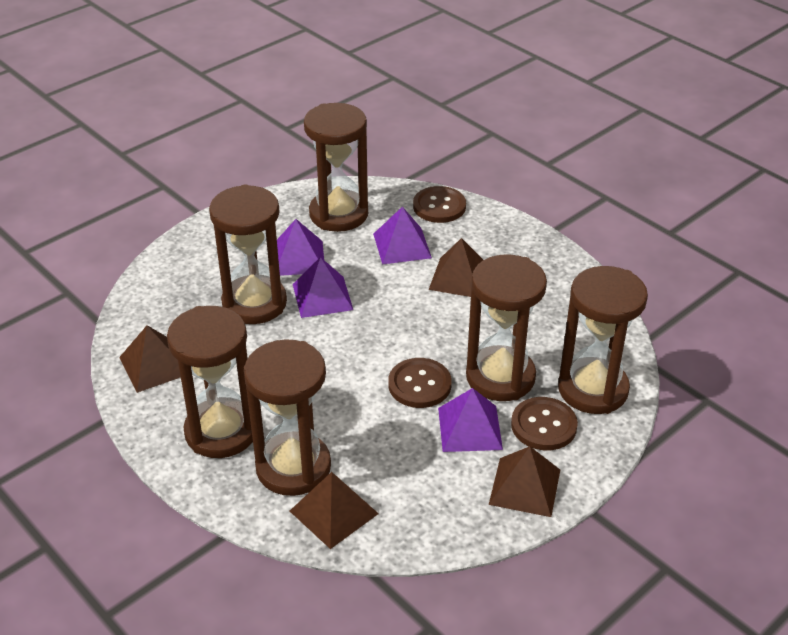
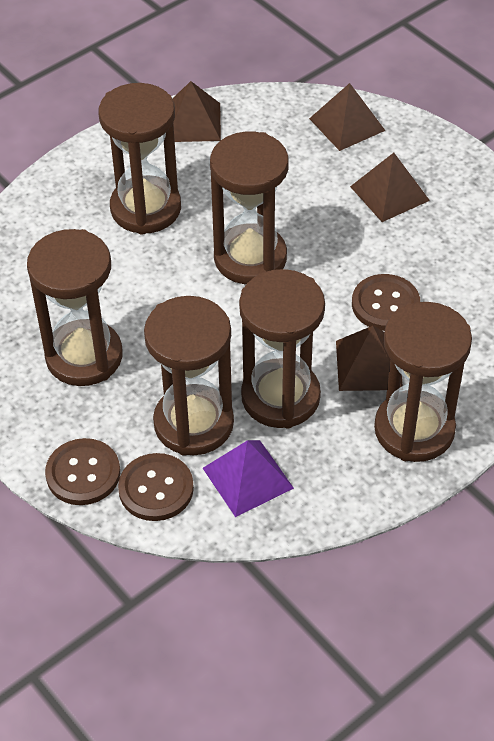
purple pyramid: 4 -> 1

